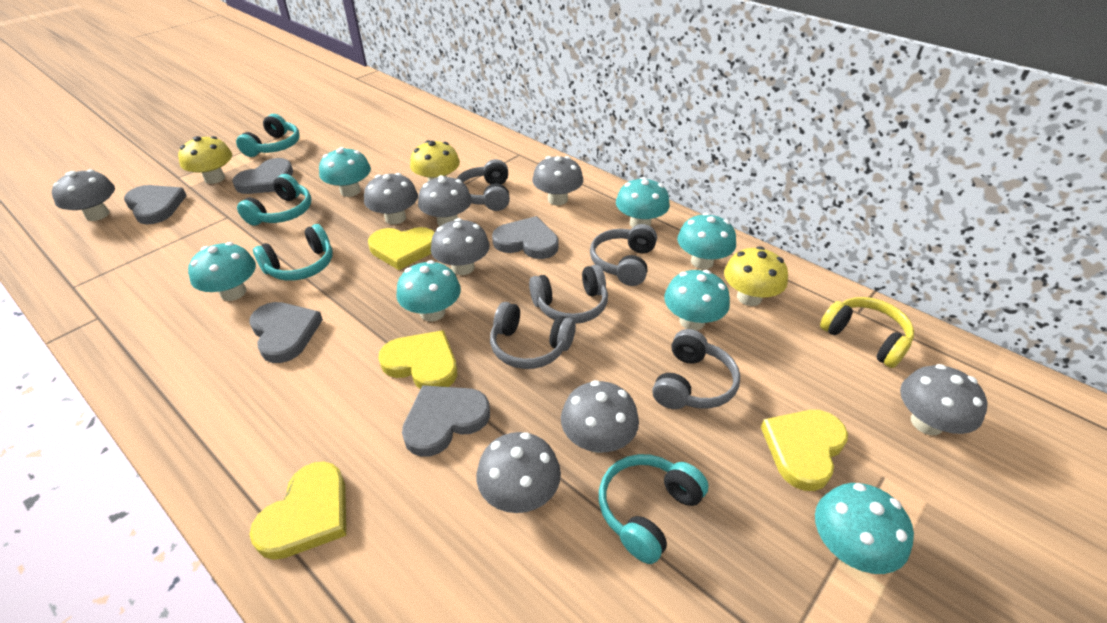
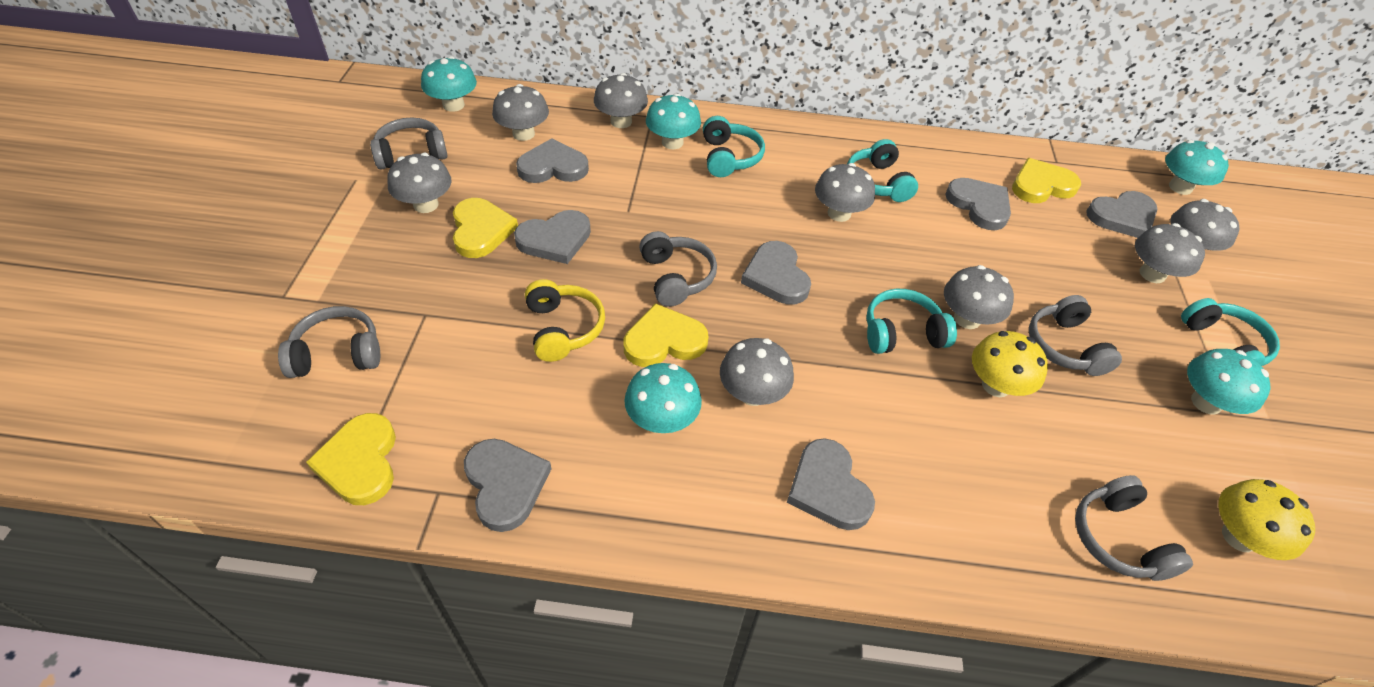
grey heart: 5 -> 7
turquoise mushroom: 7 -> 5
yellow mushroom: 3 -> 2

